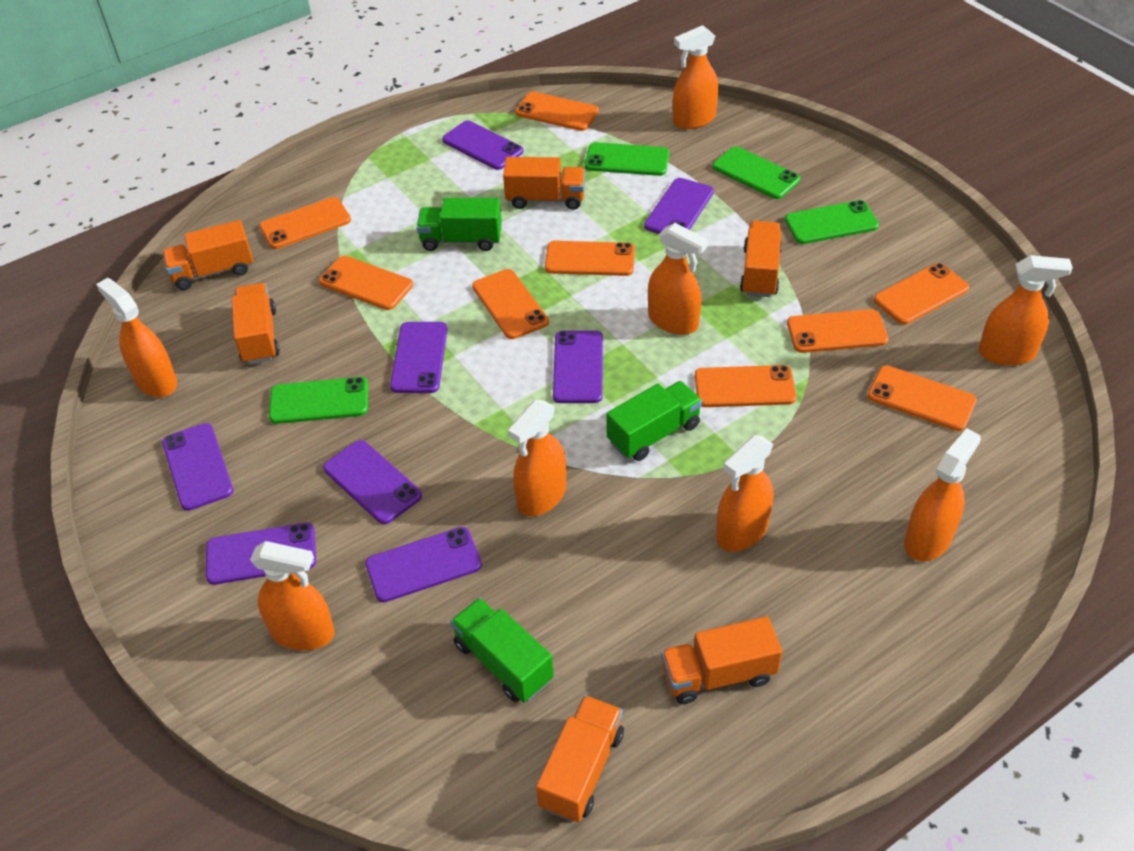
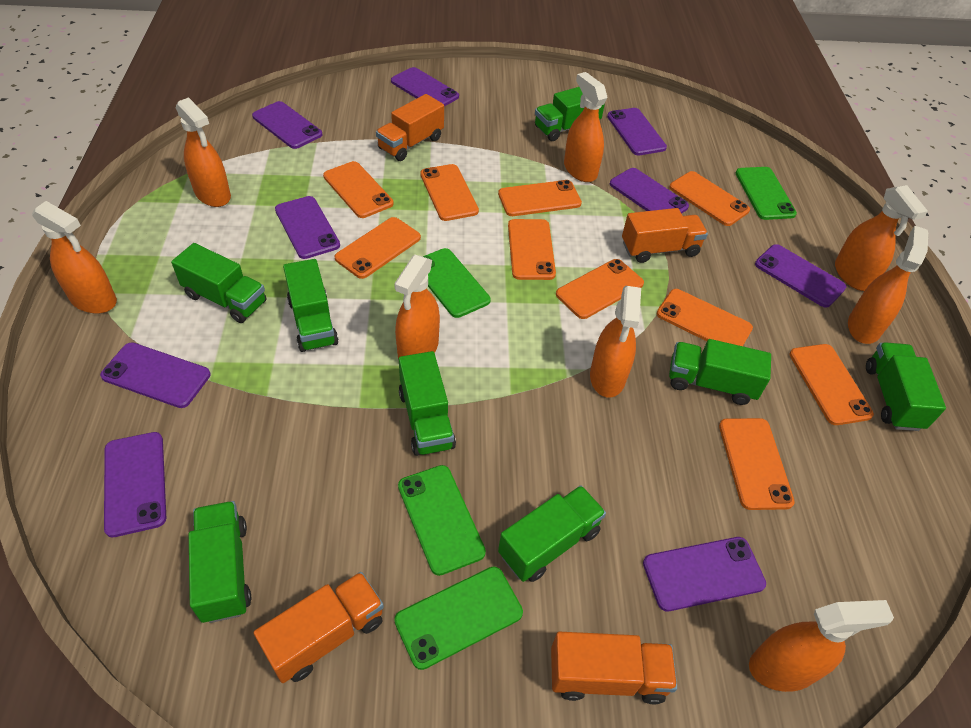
green truck: 3 -> 8
orange phone: 9 -> 10
orange truck: 6 -> 4
purple phone: 8 -> 9

